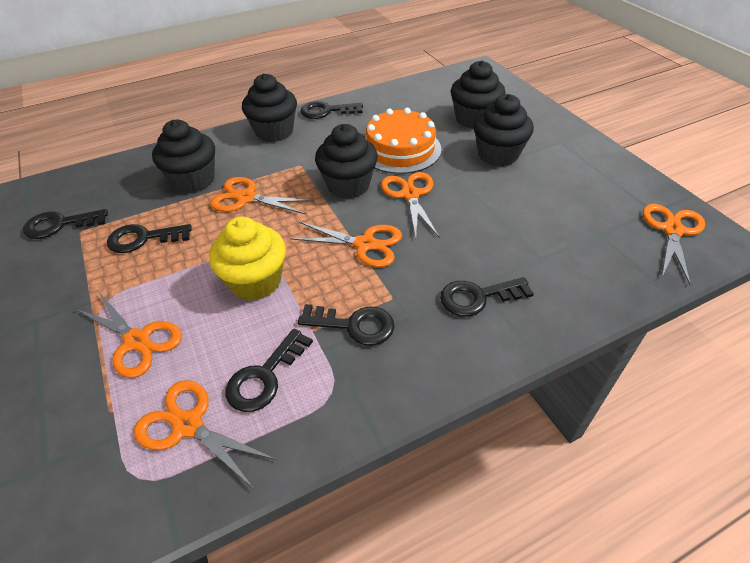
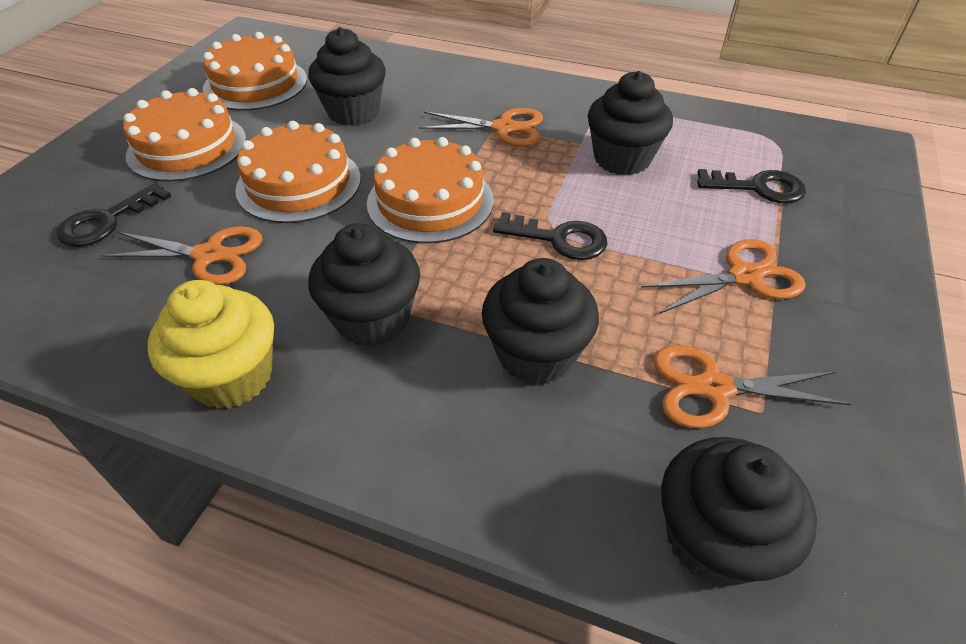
black key: 6 -> 3
orange cake: 1 -> 4
orange scissors: 6 -> 4

